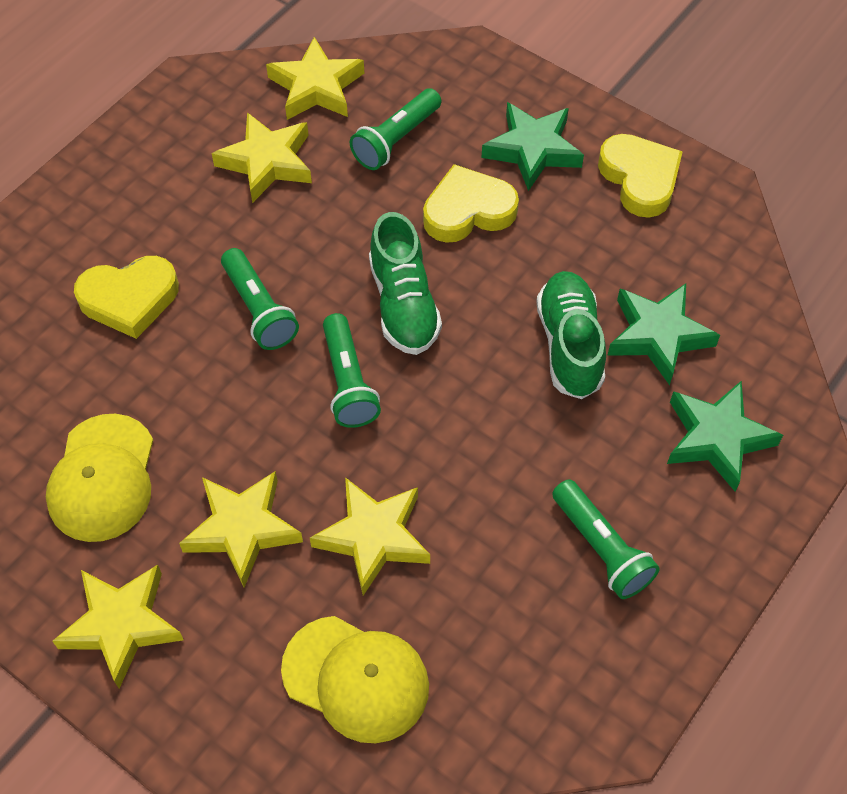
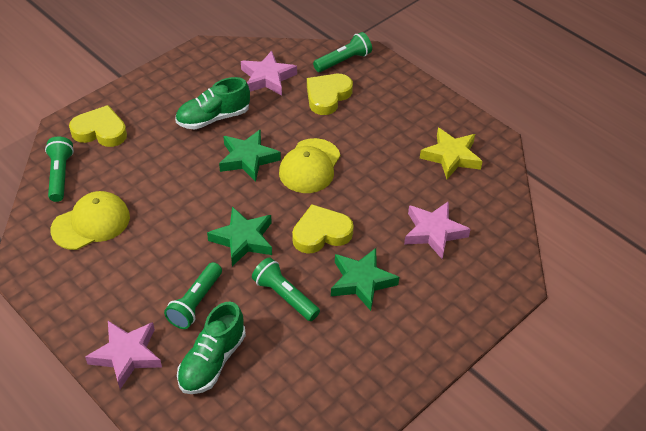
pink star: 0 -> 3
yellow star: 5 -> 1

